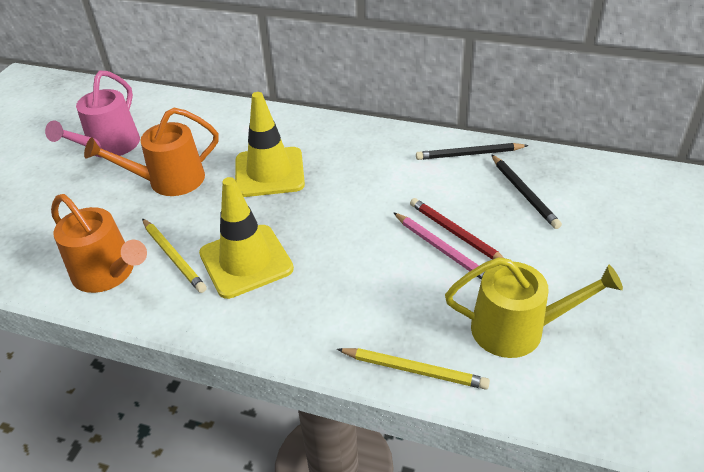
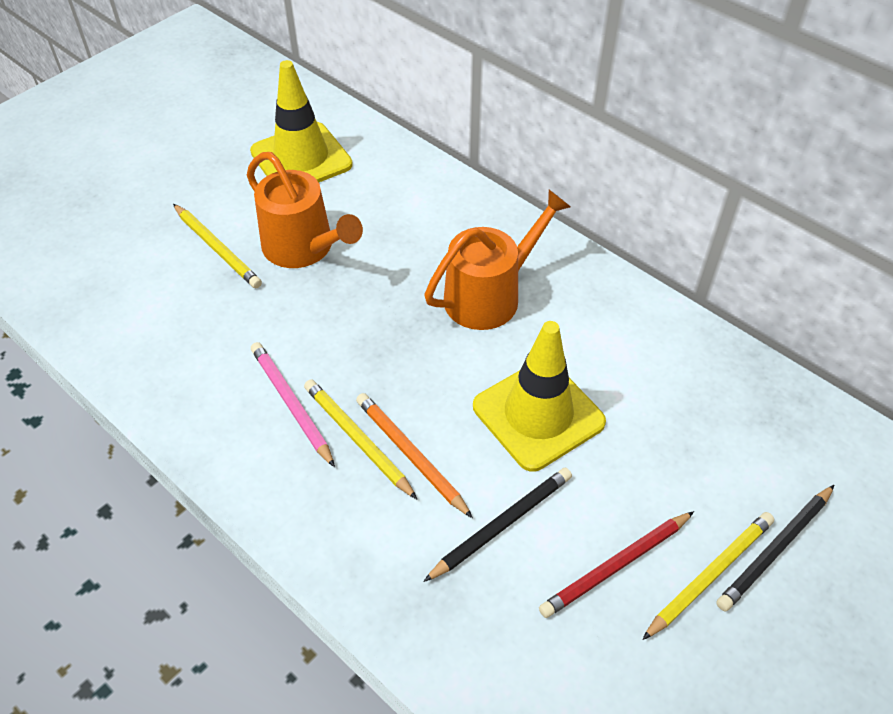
orange pencil: 0 -> 1
pink watering can: 1 -> 0
yellow pencil: 2 -> 3
yellow watering can: 1 -> 0

